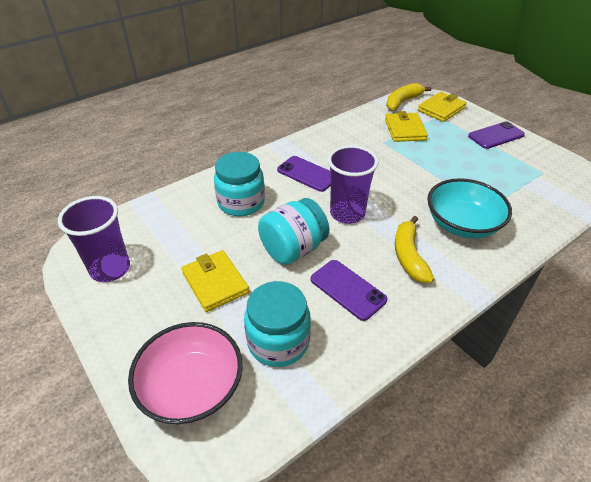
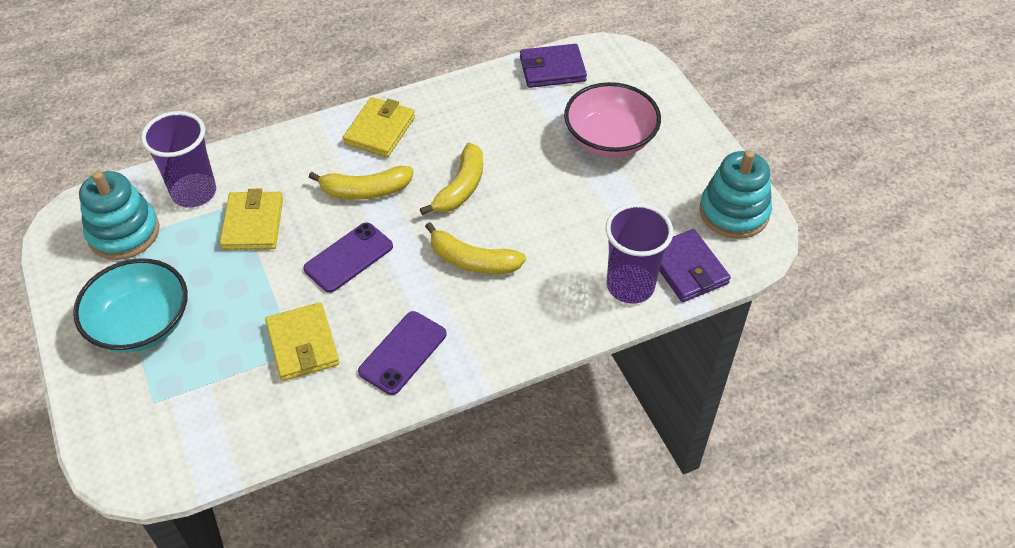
purple phone: 3 -> 2
purple wallet: 0 -> 2
turquoise jar: 3 -> 0
turquoise stacking toy: 0 -> 2
yellow banana: 2 -> 3

